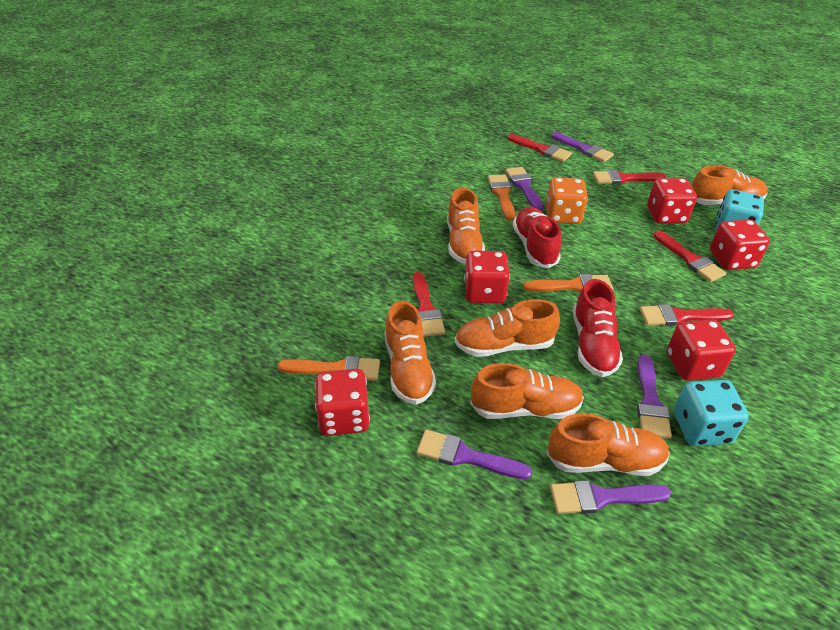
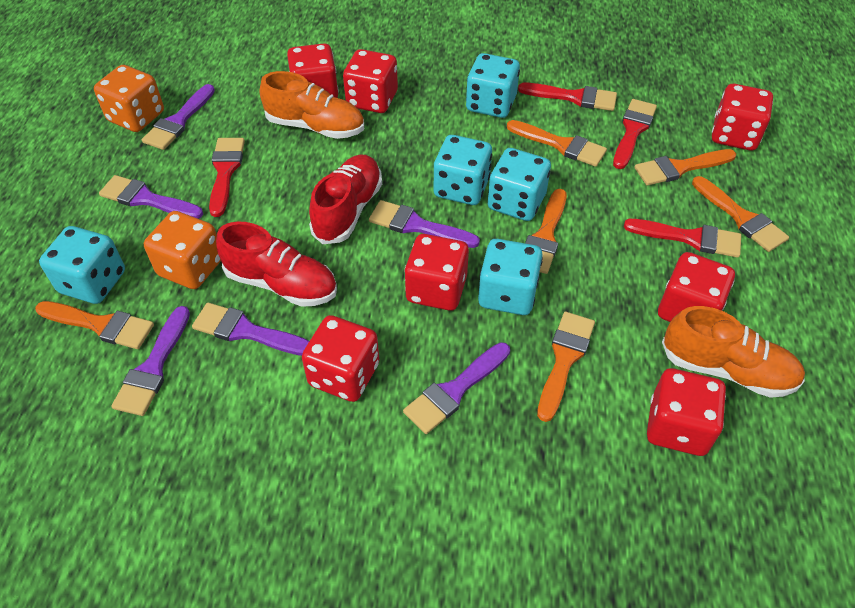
orange brush: 3 -> 6
orange dice: 1 -> 2
orange shoe: 6 -> 2
purple brush: 5 -> 6
red brush: 5 -> 4
red dice: 5 -> 7
turquoise dice: 2 -> 5

